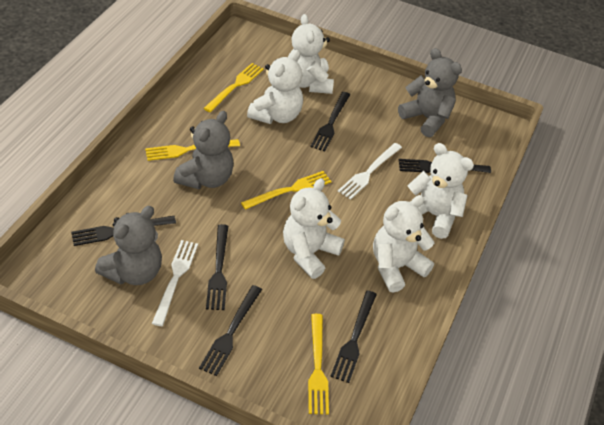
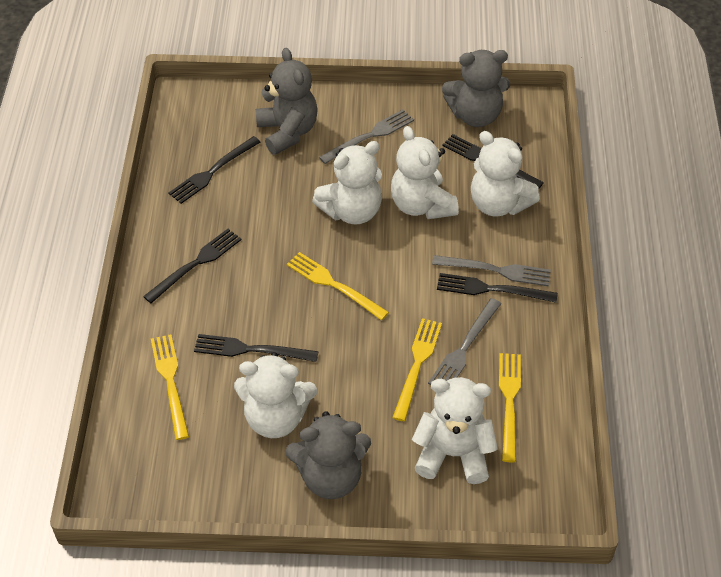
black fork: 6 -> 5
grey fork: 0 -> 3
white fork: 2 -> 0

